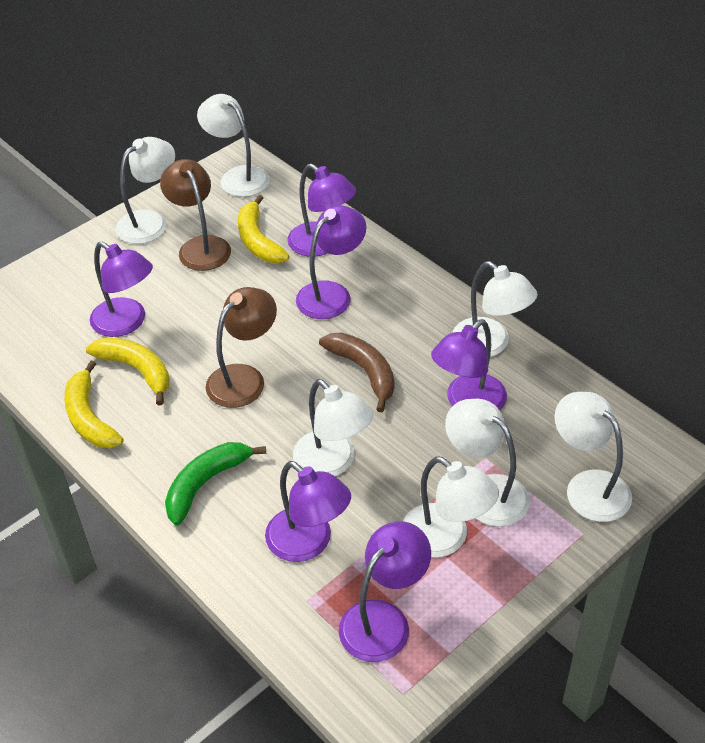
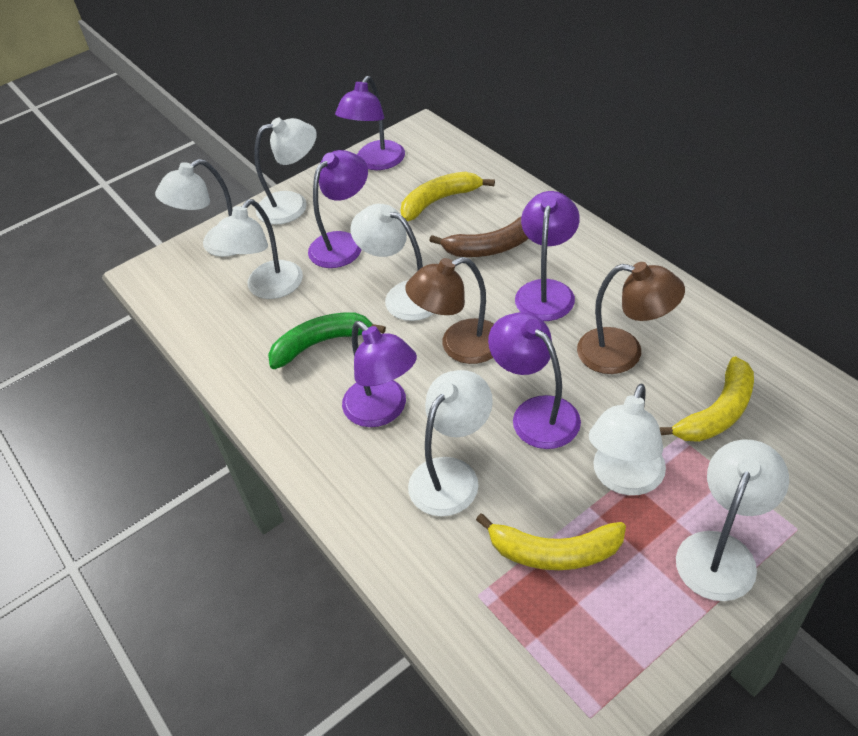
purple lamp: 6 -> 5

